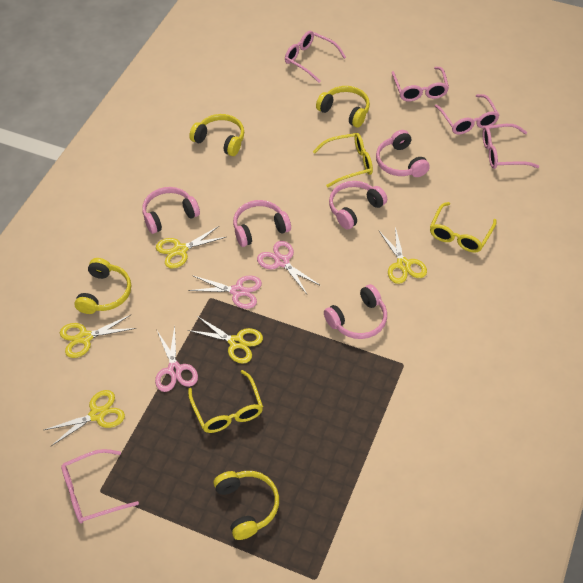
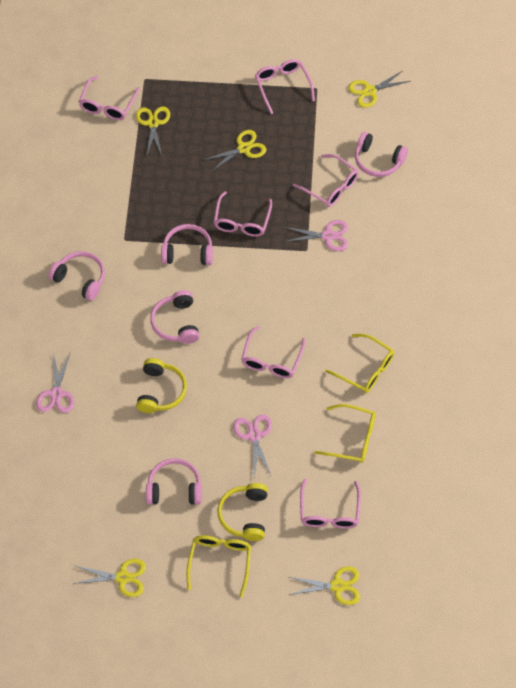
pink glasses: 5 -> 6
yellow headphones: 4 -> 2

